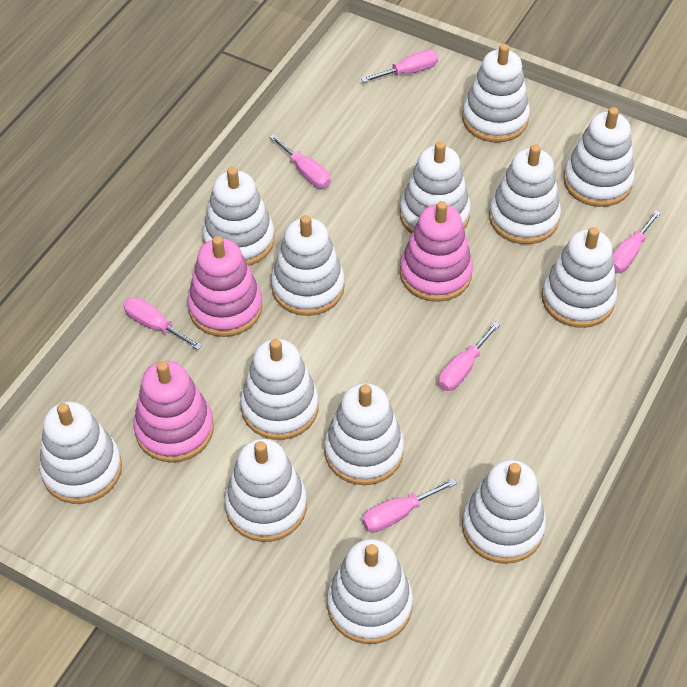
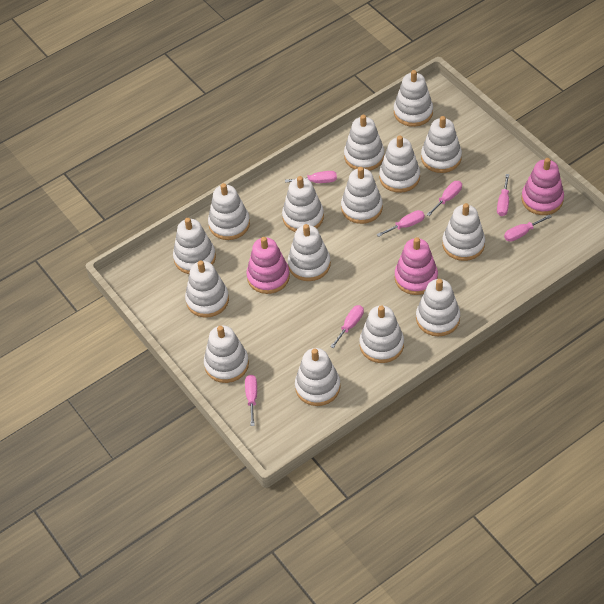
pink screwdriver: 6 -> 7
white stacking toy: 13 -> 15

